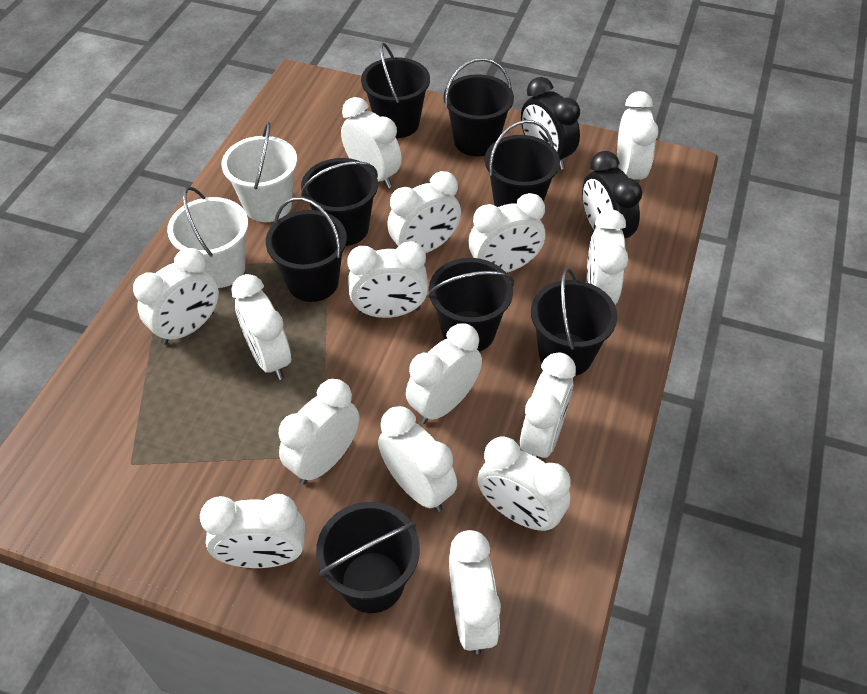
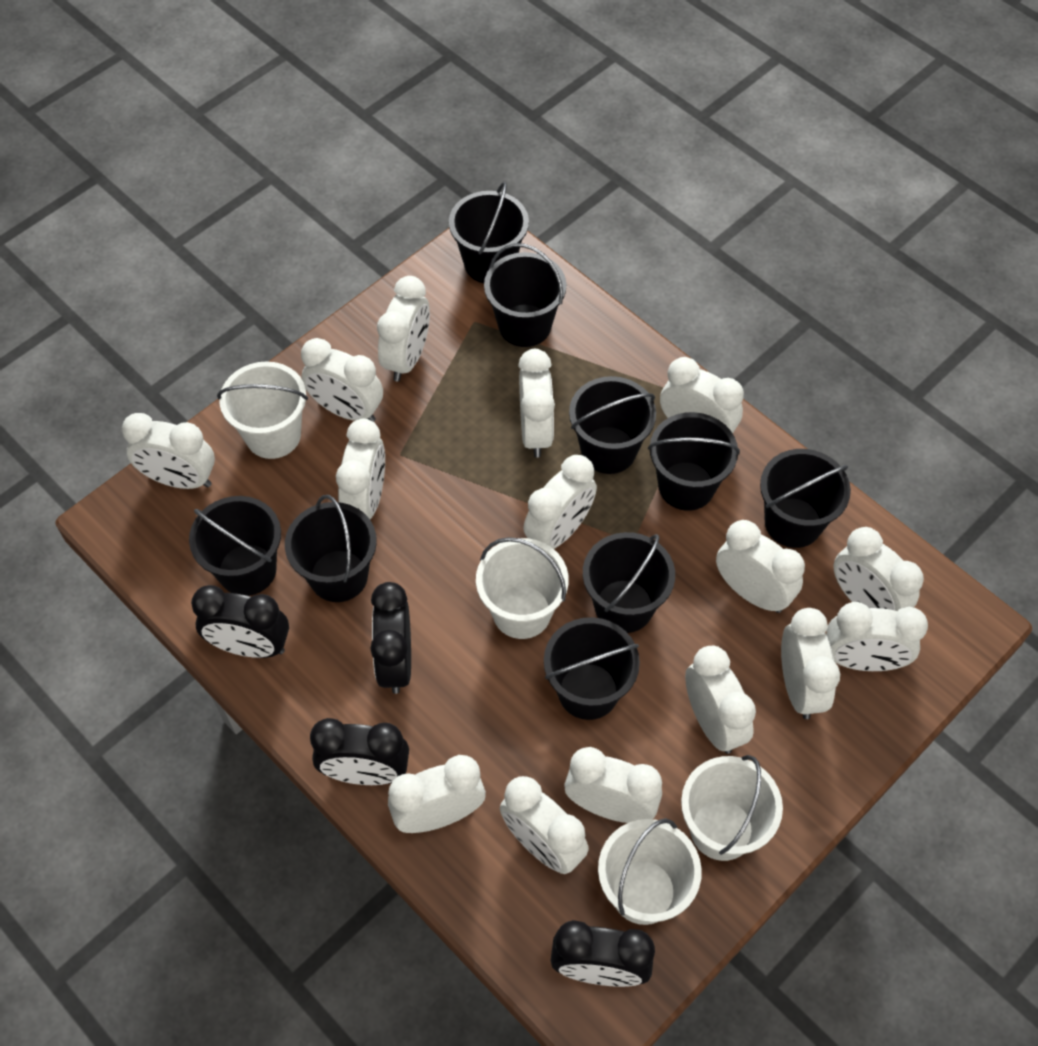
black bucket: 8 -> 9
black clock: 2 -> 4
white bucket: 2 -> 4

